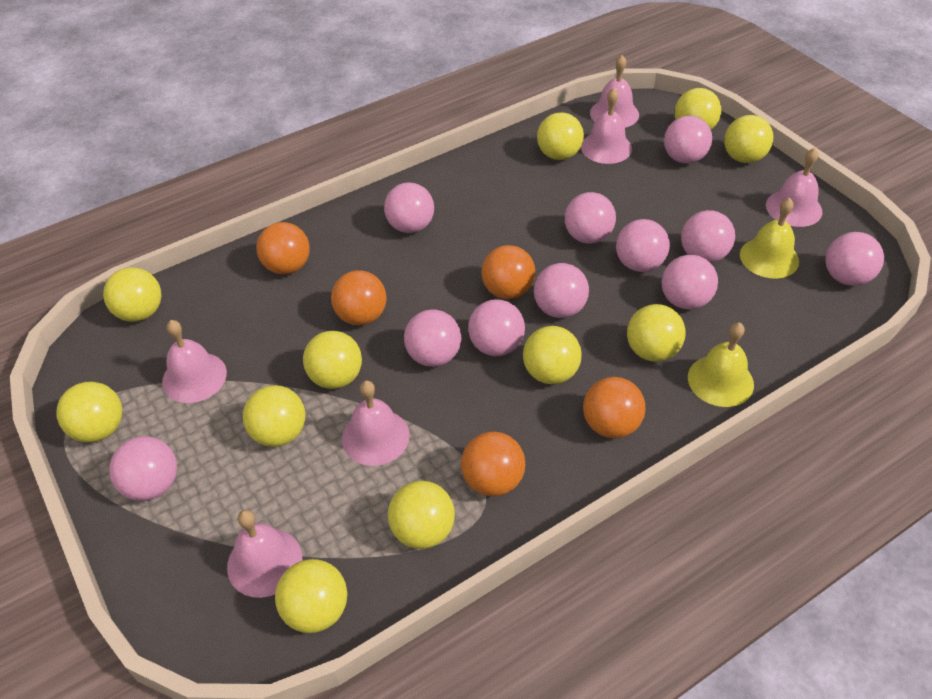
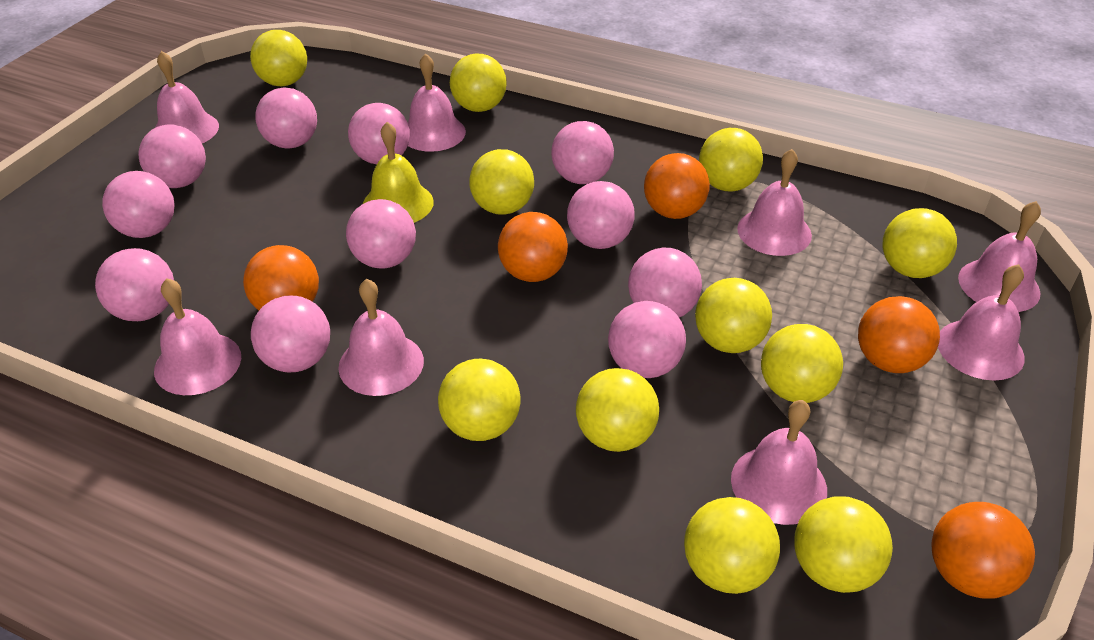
pink bell: 6 -> 8
yellow bell: 2 -> 1

